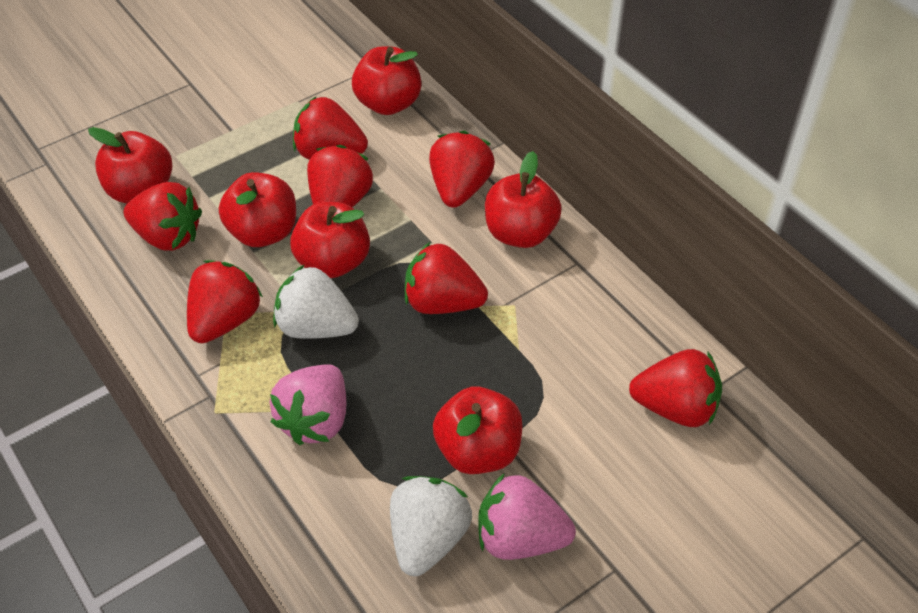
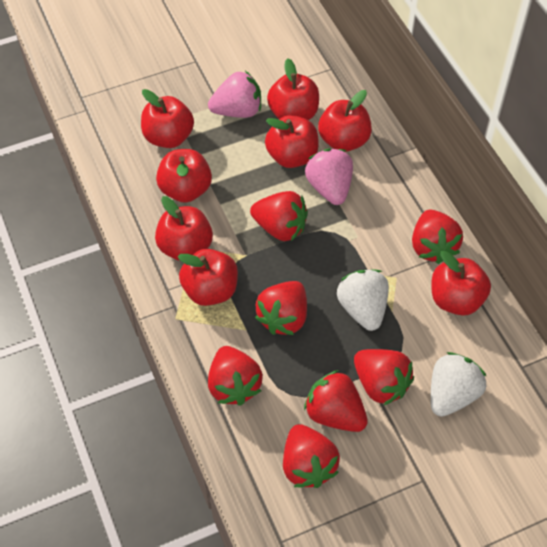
red apple: 6 -> 8

